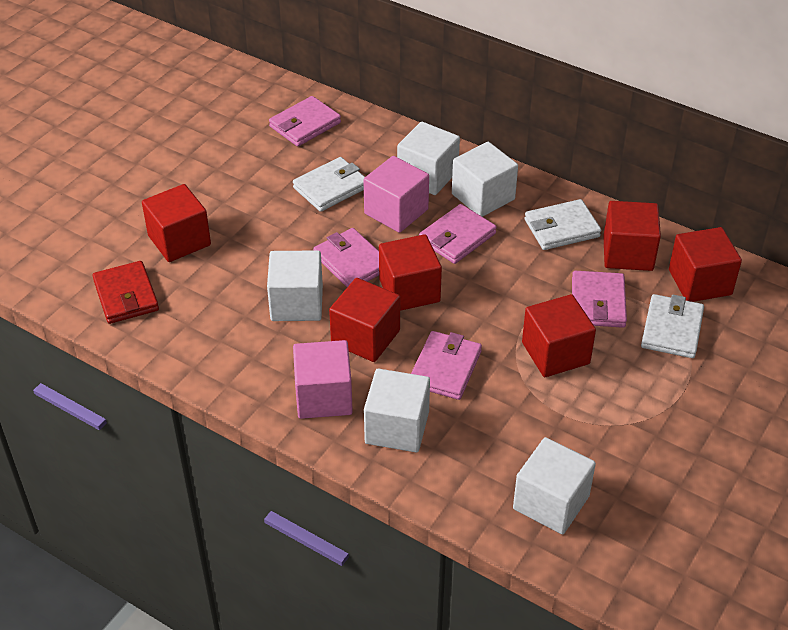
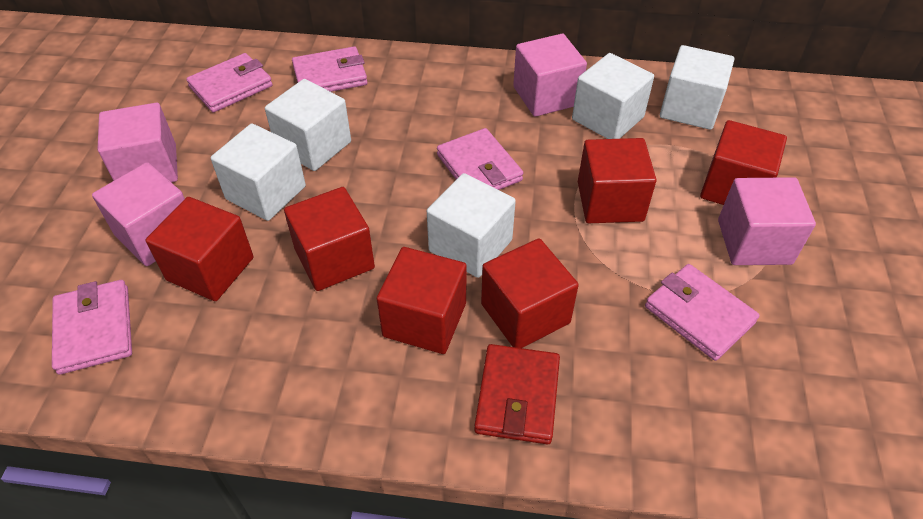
pink cube: 2 -> 4
white wallet: 3 -> 0

